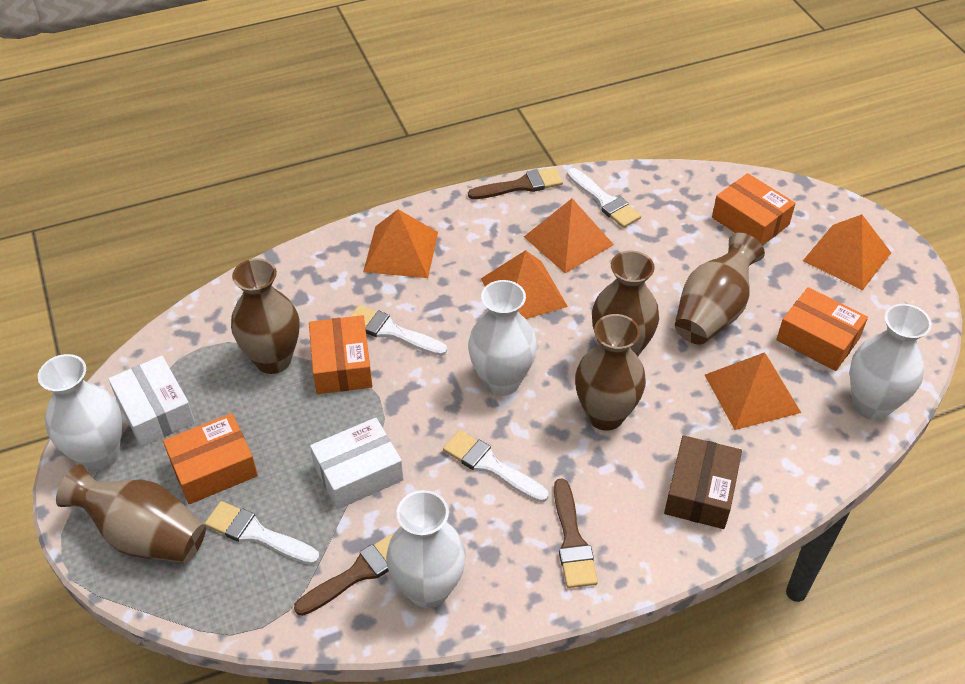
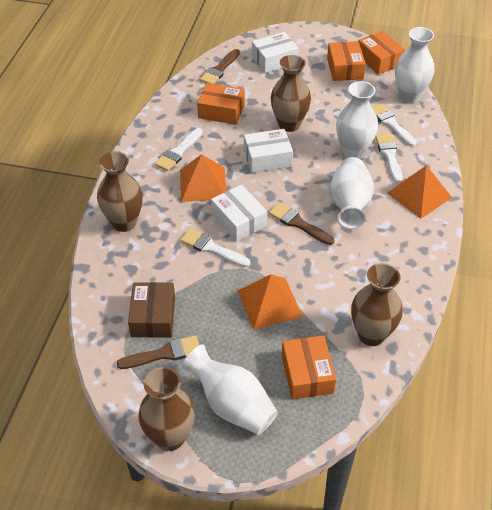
brown vase: 5 -> 4
orange pyramid: 5 -> 3
white box: 2 -> 3

